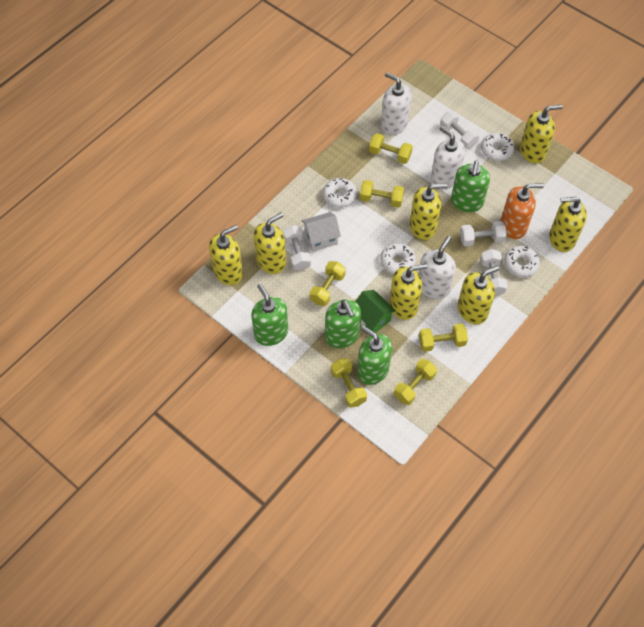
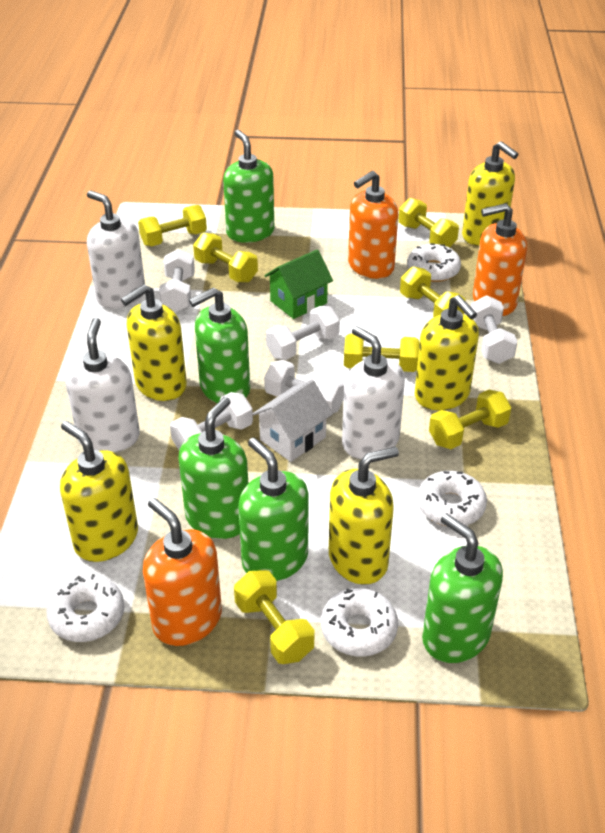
green soap dispenser: 4 -> 5
orange soap dispenser: 1 -> 3
white dumbbell: 4 -> 5
yellow dumbbell: 6 -> 7
yellow soap dispenser: 7 -> 5

